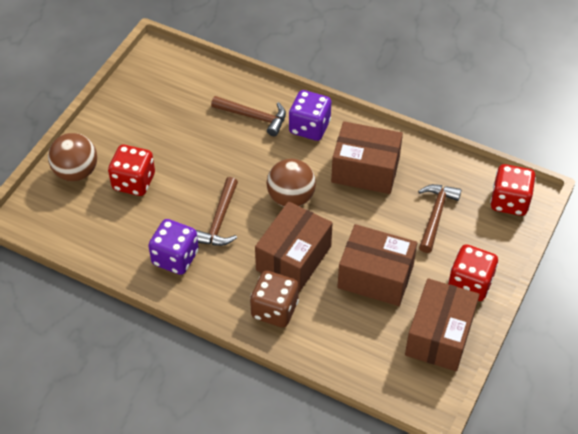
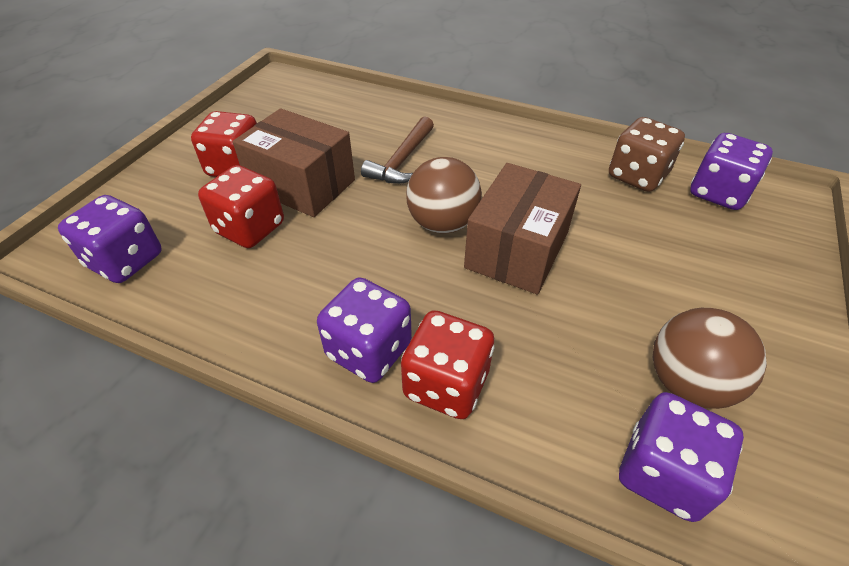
brown box: 4 -> 2
brown hammer: 3 -> 1
purple dice: 2 -> 4

